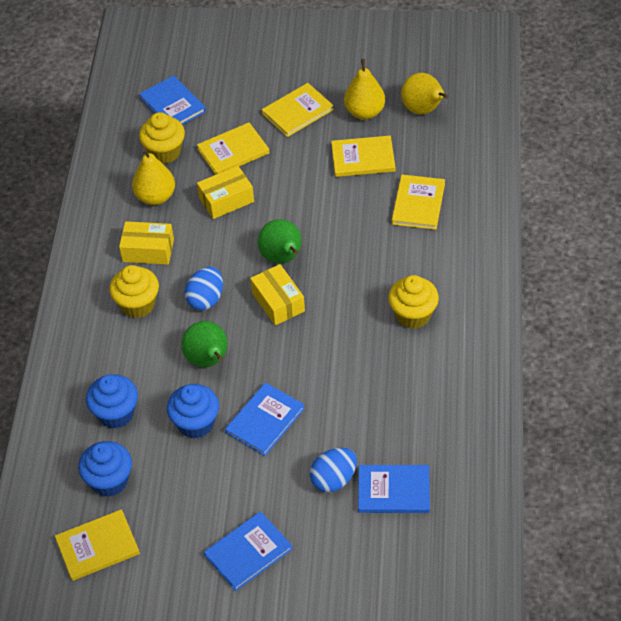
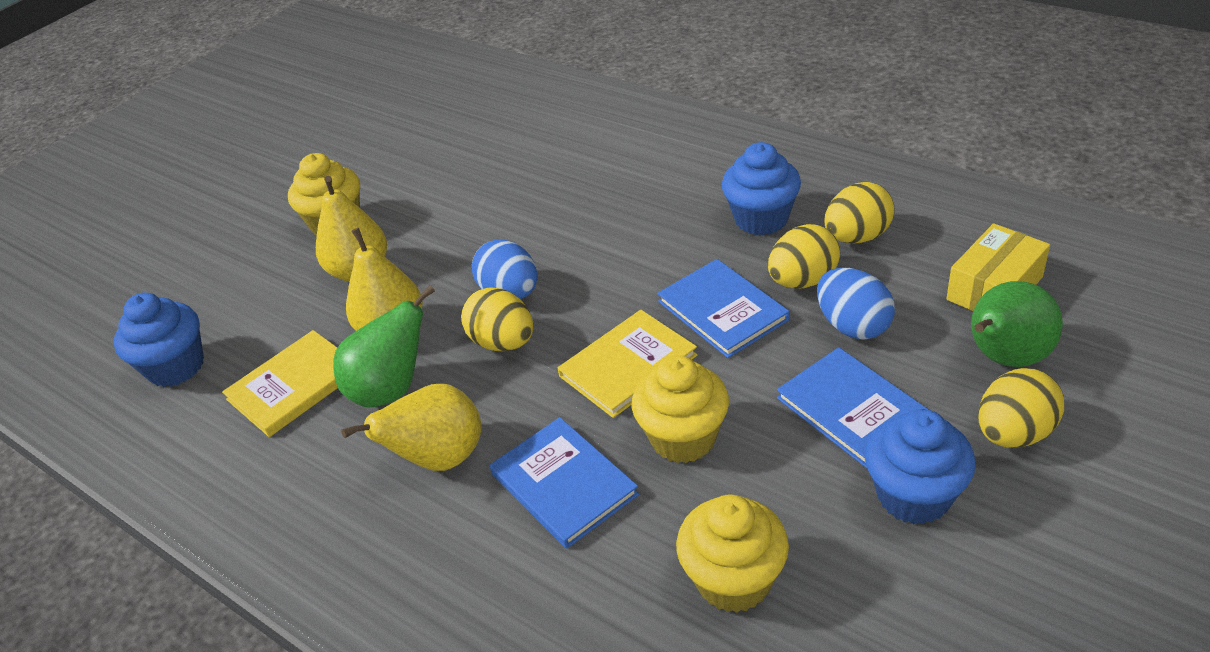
blue book: 4 -> 3
yellow book: 5 -> 2
yellow box: 3 -> 1
yellow egg: 0 -> 4

